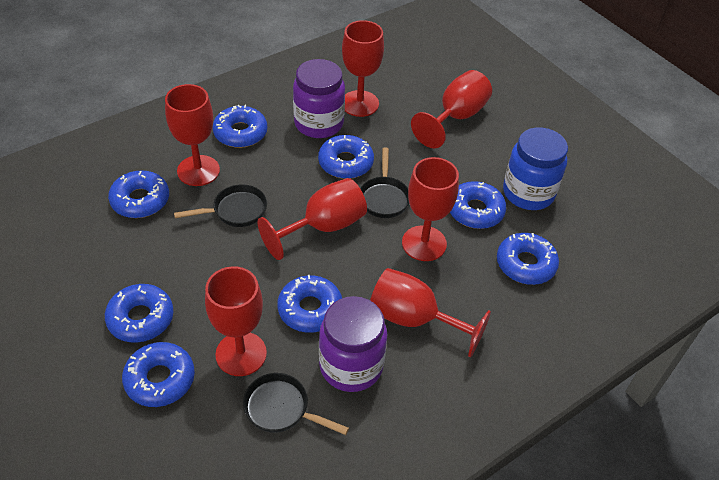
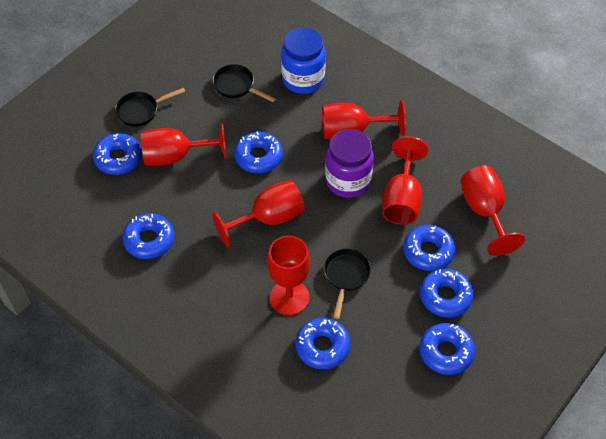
blue donut: 8 -> 7
purple jar: 2 -> 1
red goblet: 7 -> 6

